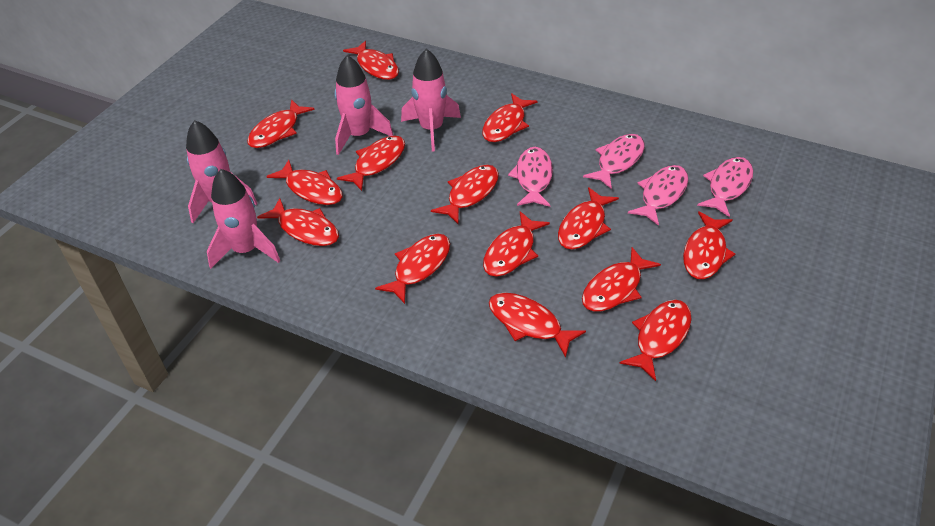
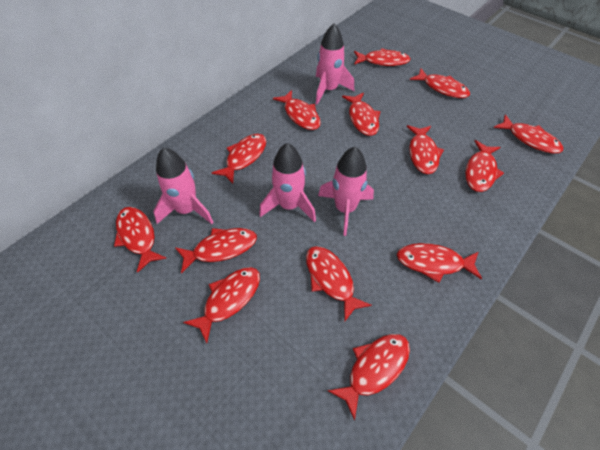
pink fish: 4 -> 0

